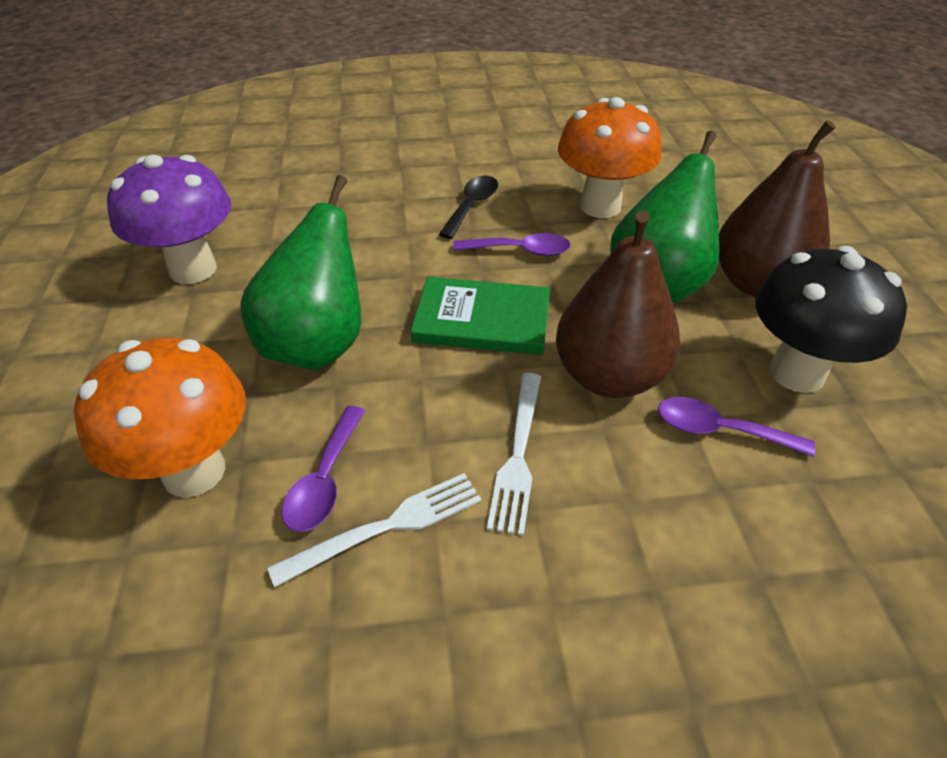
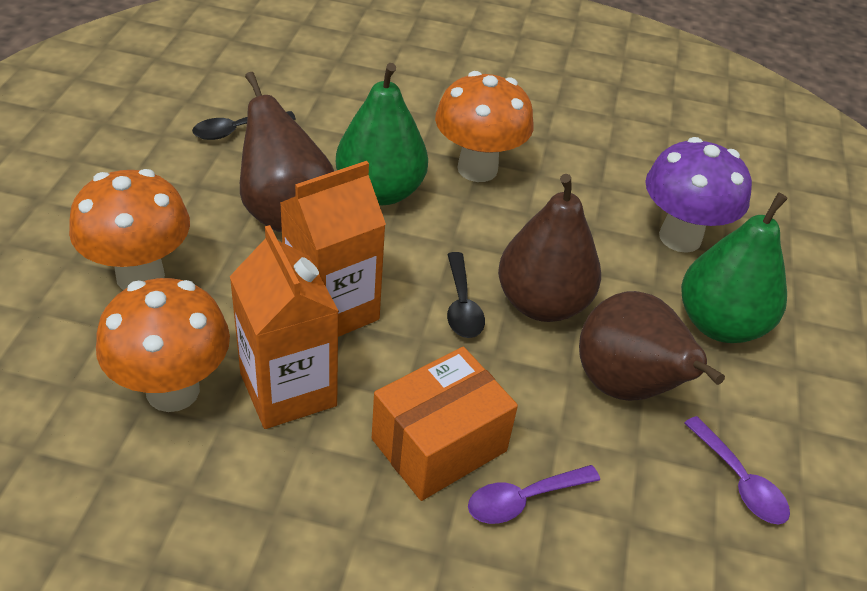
black mushroom: 1 -> 0
black spoon: 1 -> 2
brown pear: 2 -> 3
green book: 1 -> 0
orange box: 0 -> 1
orange carton: 0 -> 2
orange mushroom: 2 -> 3
purple spoon: 3 -> 2
white fork: 2 -> 0

